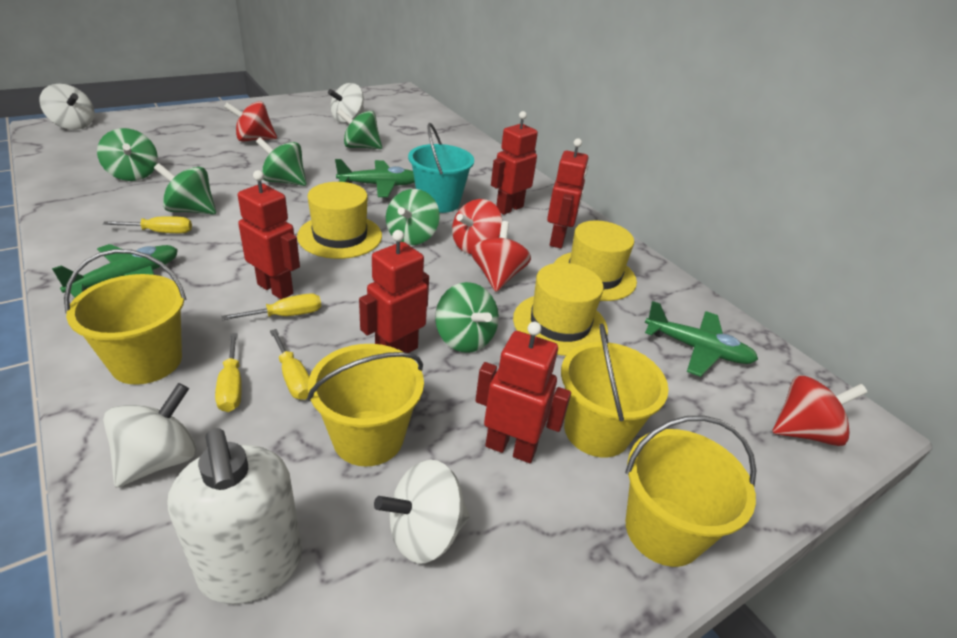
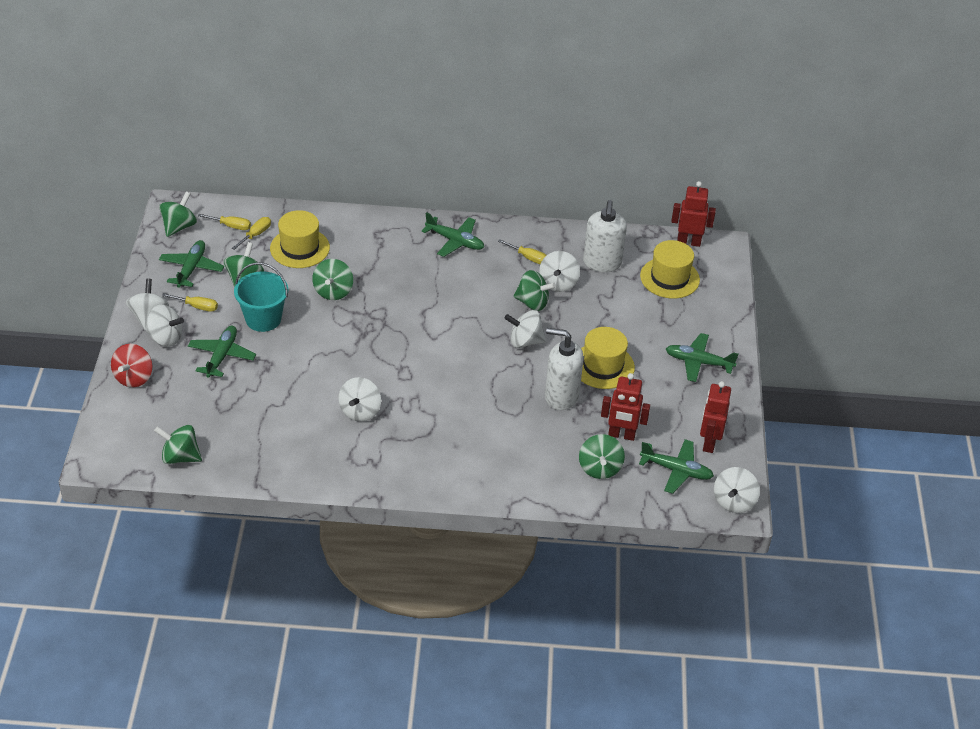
green plane: 3 -> 5
red robot: 5 -> 3
red spinning top: 4 -> 1
white soap dispenser: 1 -> 2
white spinning top: 4 -> 6
yellow bucket: 4 -> 0

